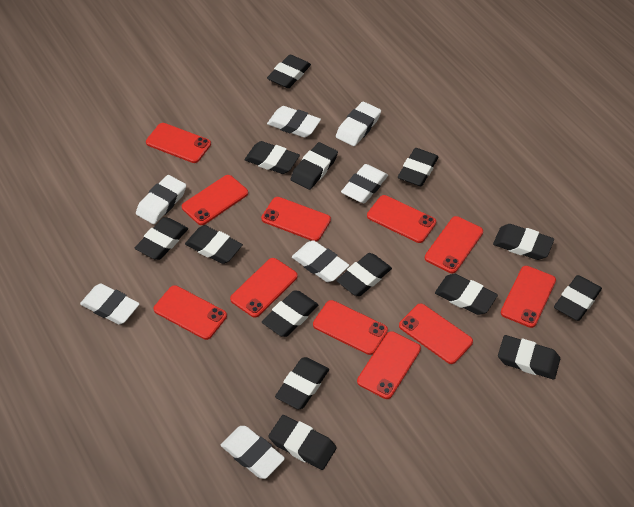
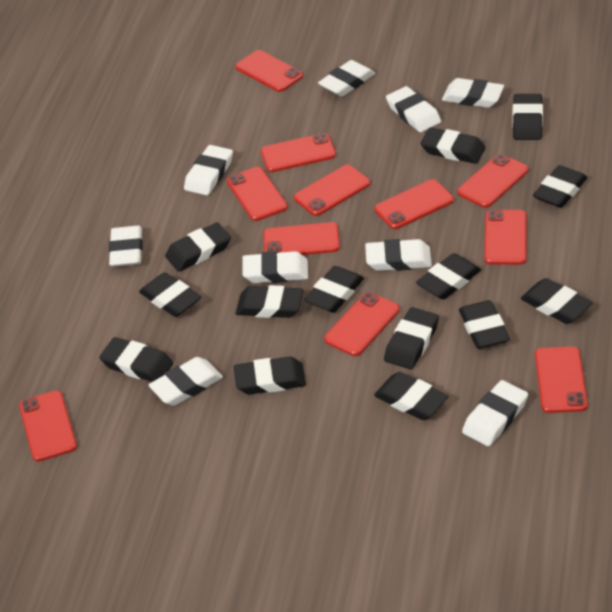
white eraser: 7 -> 9

